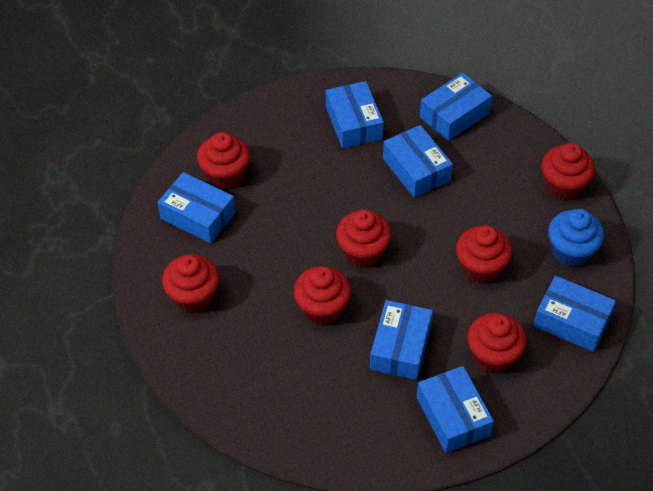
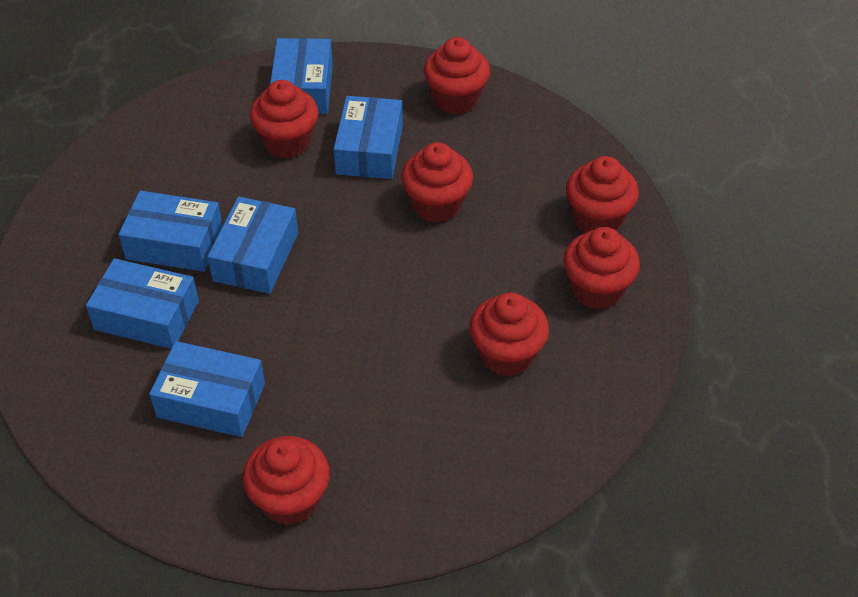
blue box: 7 -> 6
blue cupcake: 1 -> 0

